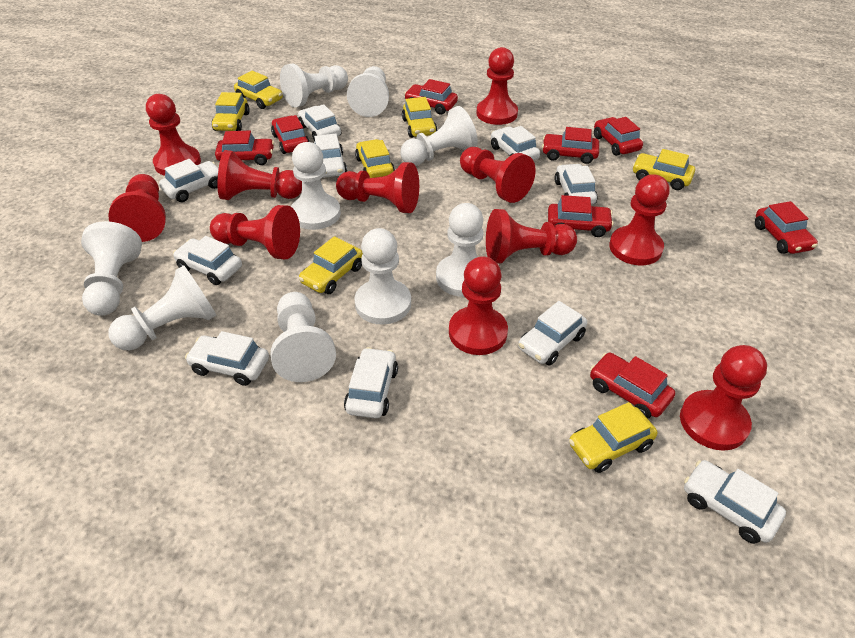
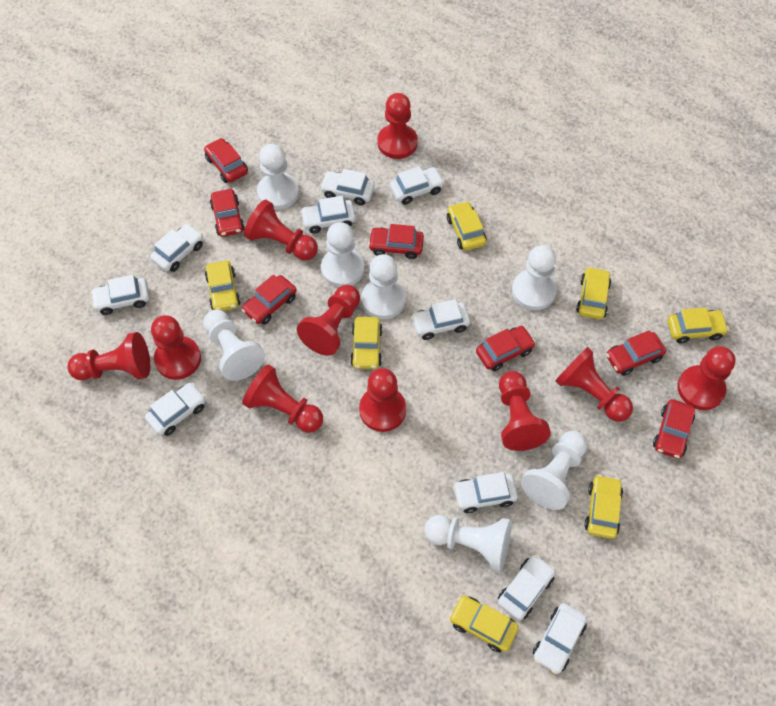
red car: 8 -> 7
red pawn: 11 -> 10
white pawn: 9 -> 7

